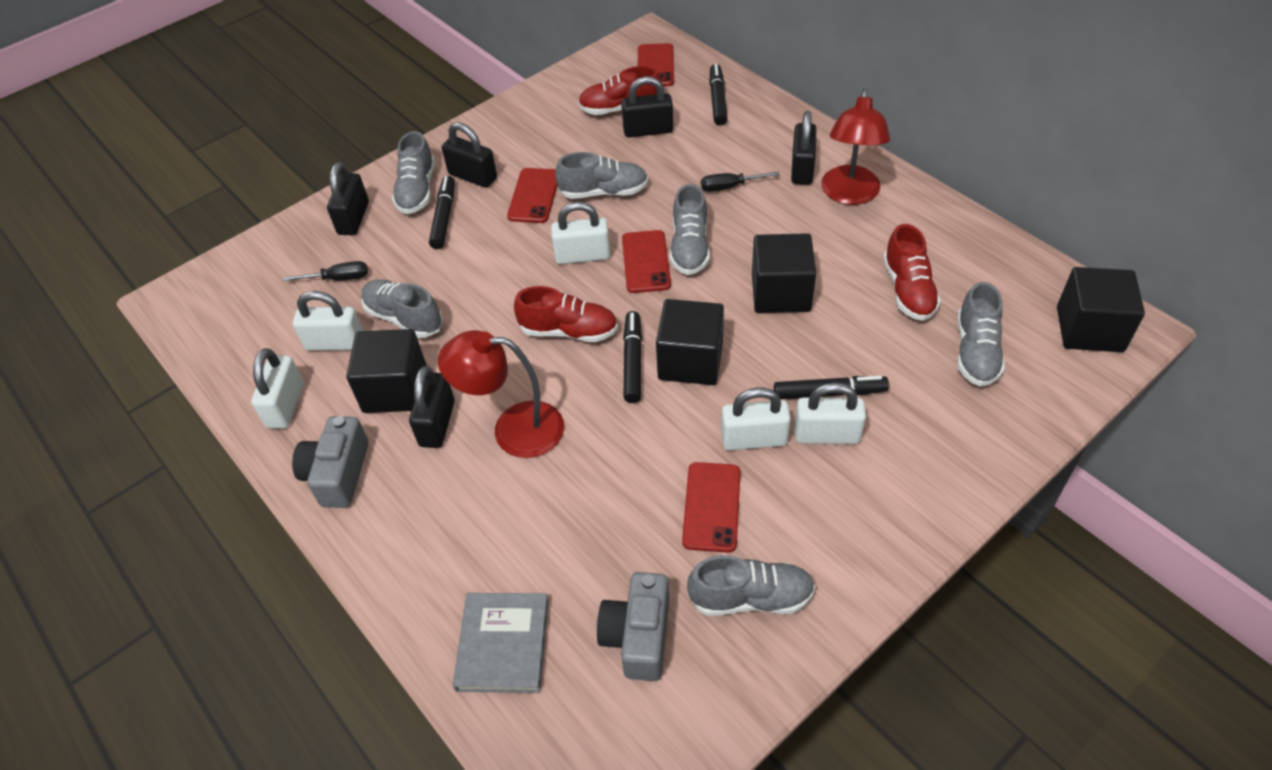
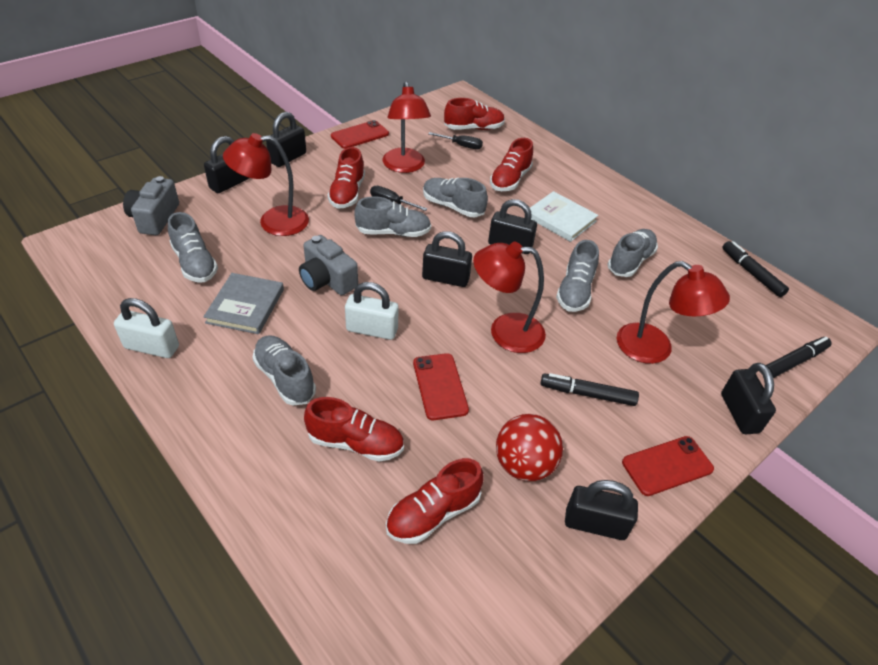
black cube: 4 -> 0
black marker: 4 -> 3
black padlock: 5 -> 6
red ball: 0 -> 1
red lamp: 2 -> 4
red phone: 4 -> 3
red shoe: 3 -> 5
white book: 0 -> 1
white padlock: 5 -> 2

